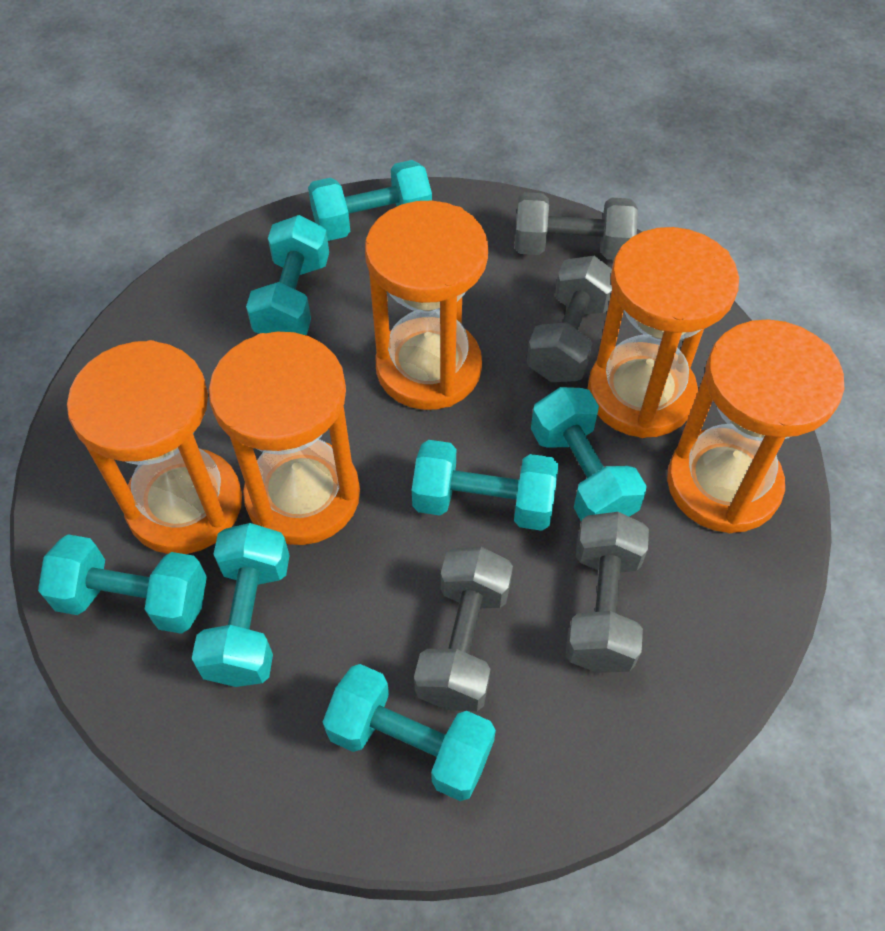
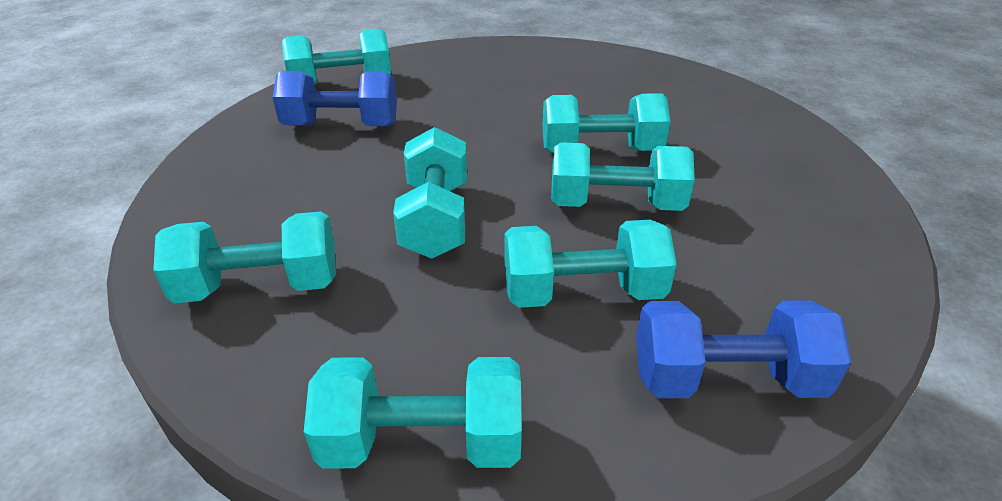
blue dumbbell: 0 -> 2
grey dumbbell: 4 -> 0
orange hourglass: 5 -> 0

